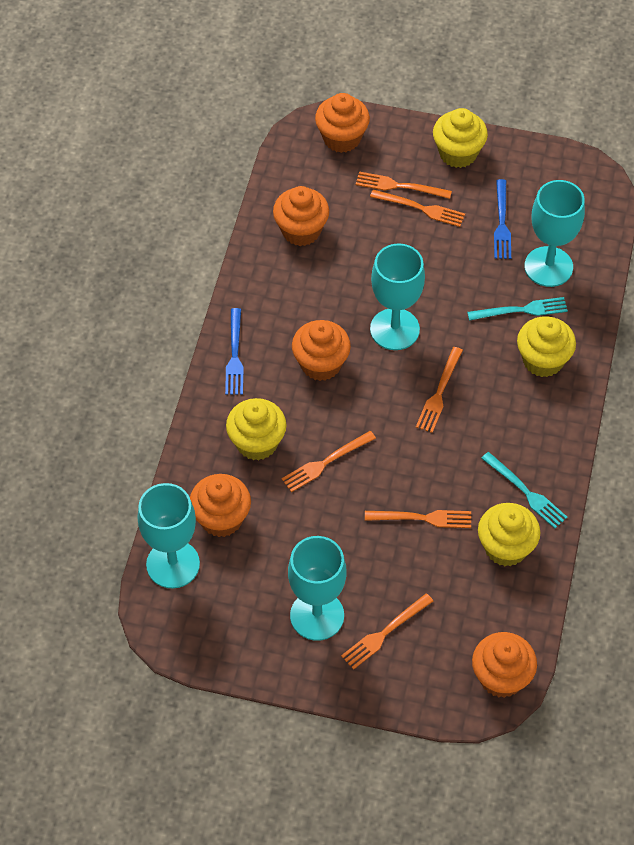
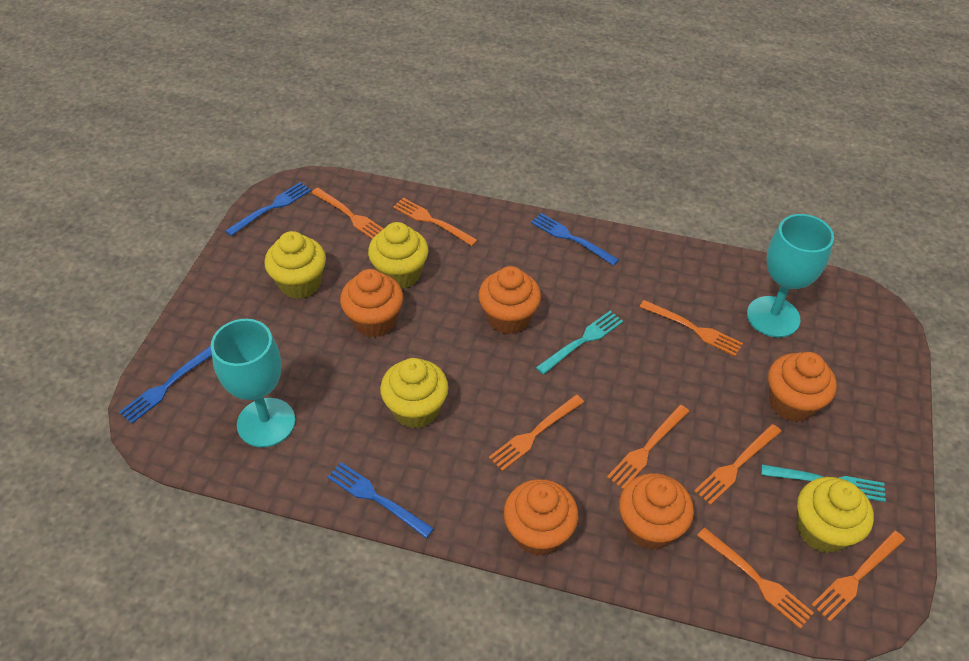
blue fork: 2 -> 4
orange fork: 6 -> 8
turquoise goblet: 4 -> 2

